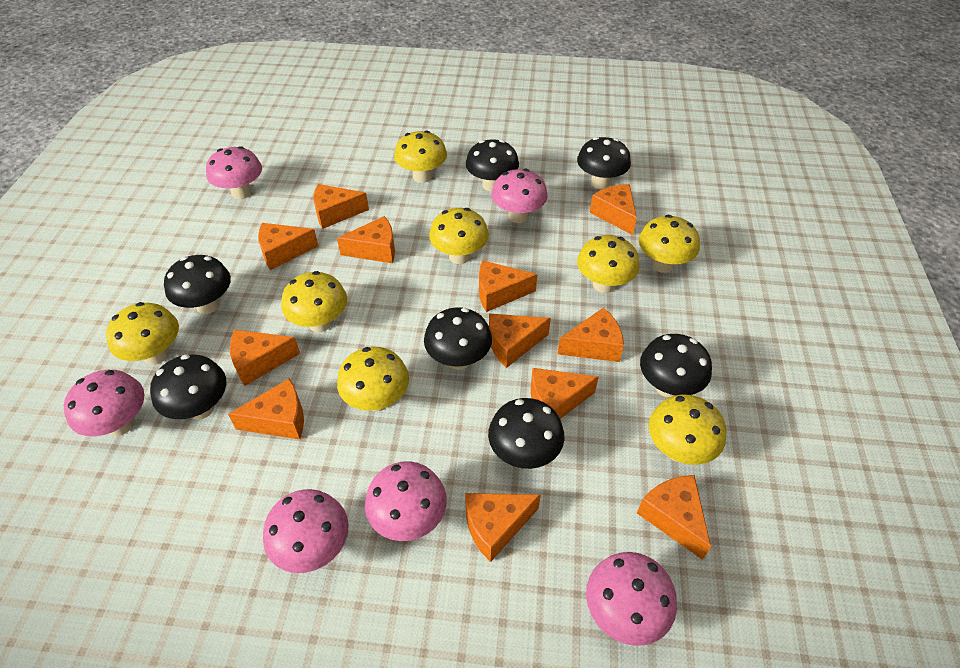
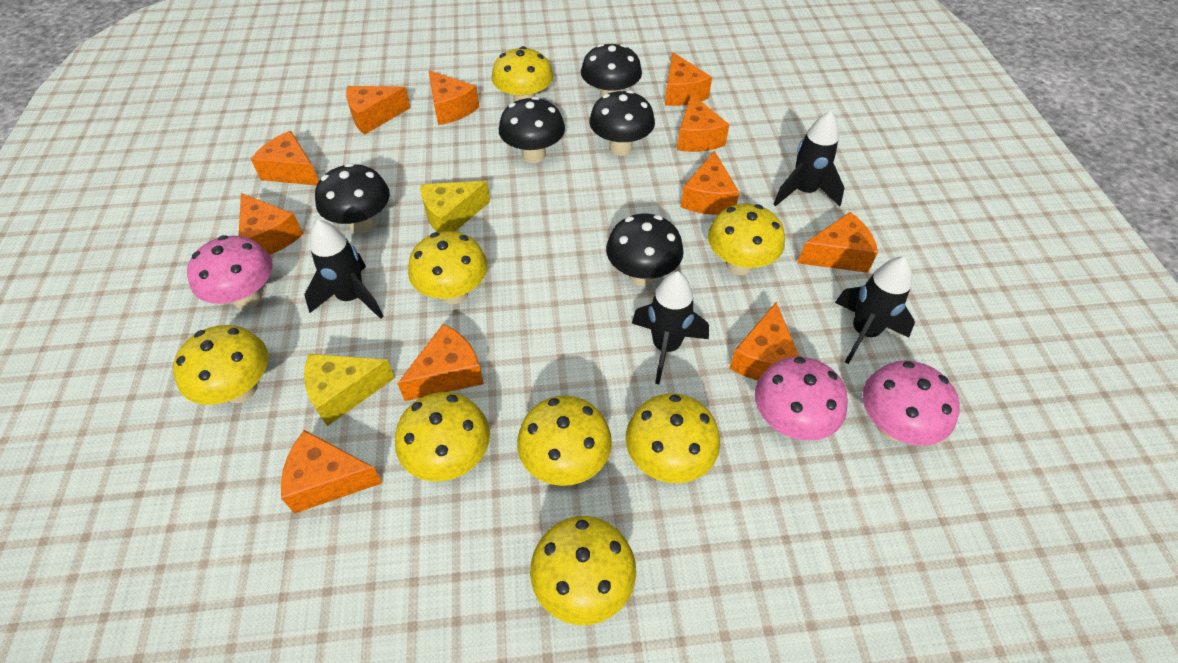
black mushroom: 7 -> 5
black rocket: 0 -> 4
orange cheese: 12 -> 11
pink mushroom: 6 -> 3
yellow cheese: 0 -> 2

